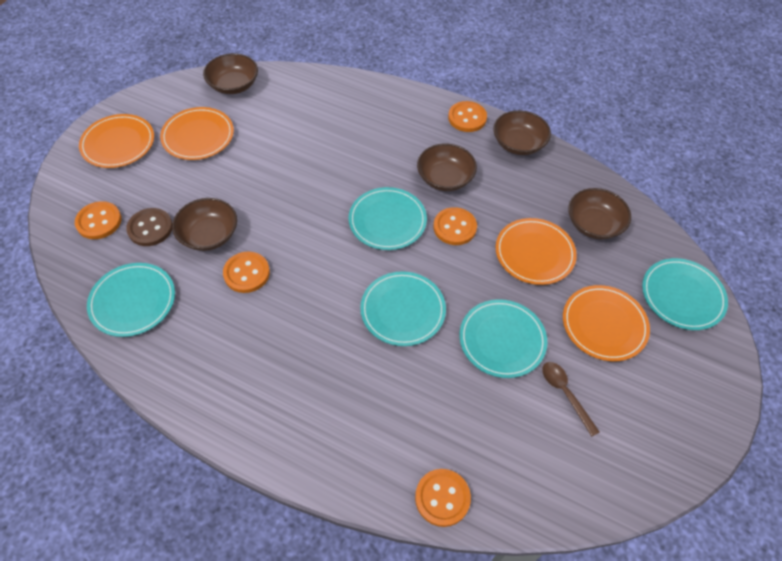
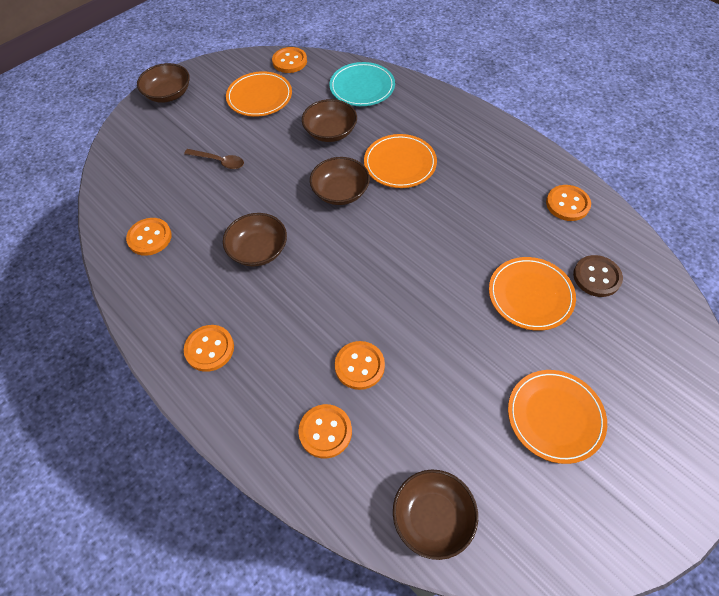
orange button: 5 -> 6
turquoise plate: 5 -> 1

